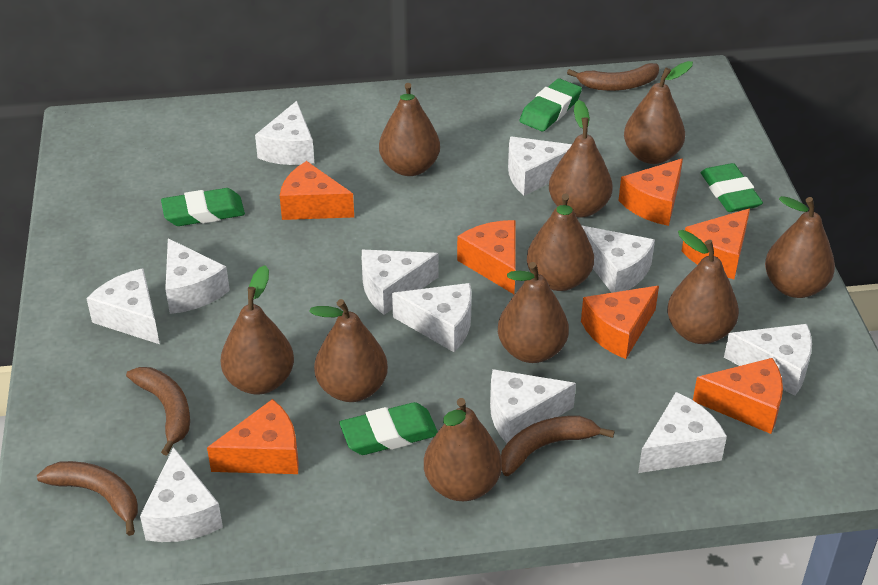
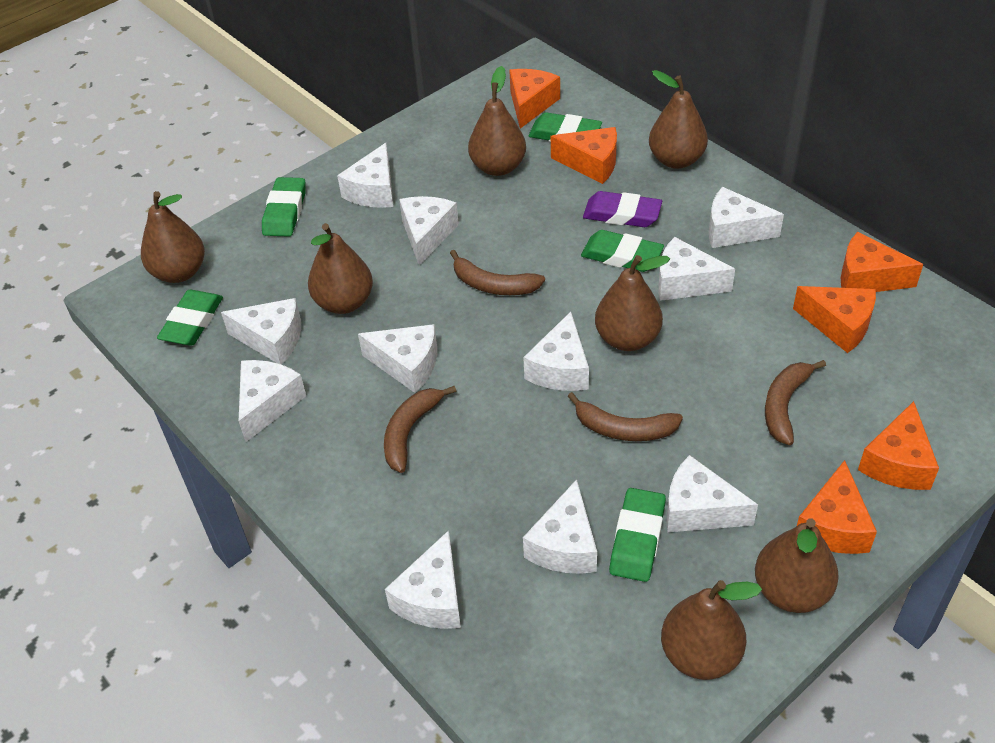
brown pear: 10 -> 7
green eraser: 4 -> 5
orange cheese: 7 -> 6
purple eraser: 0 -> 1

